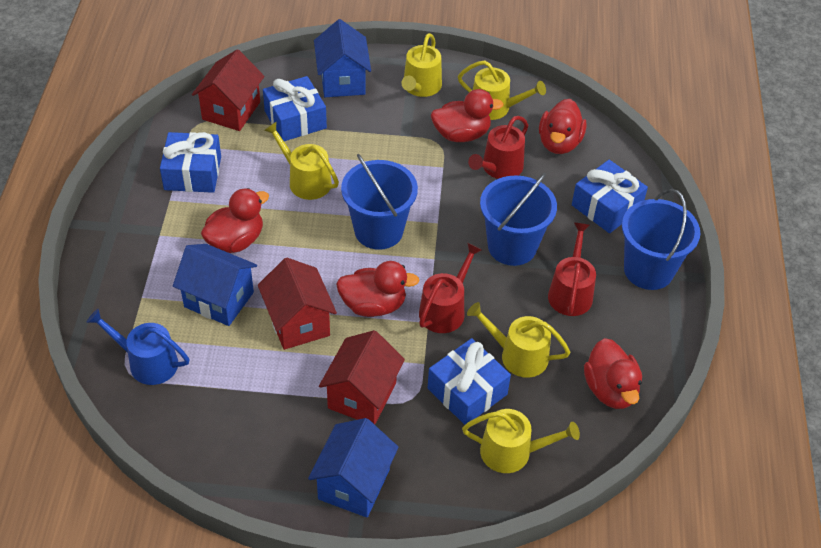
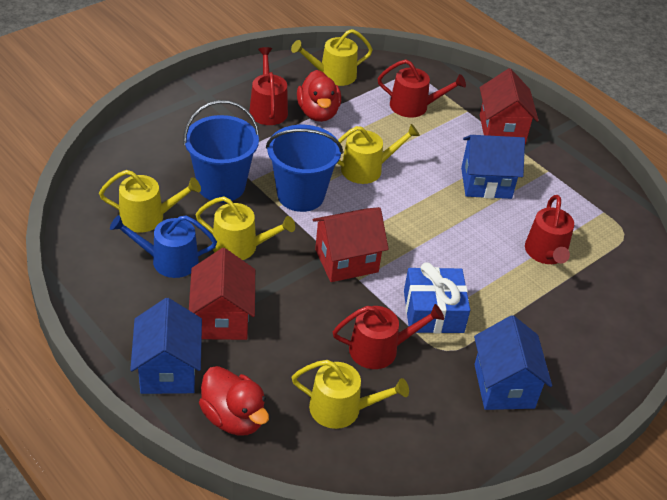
blue bucket: 3 -> 2
blue gift: 4 -> 1
red duck: 5 -> 2
red watering can: 3 -> 4

